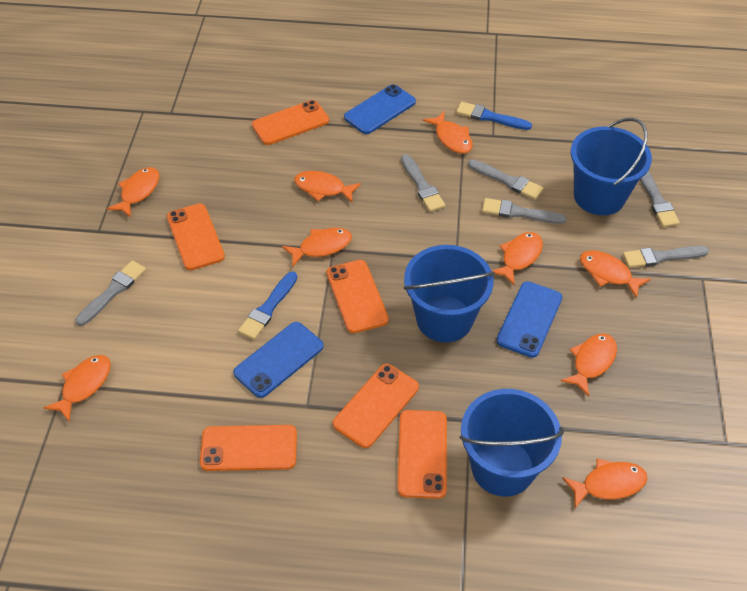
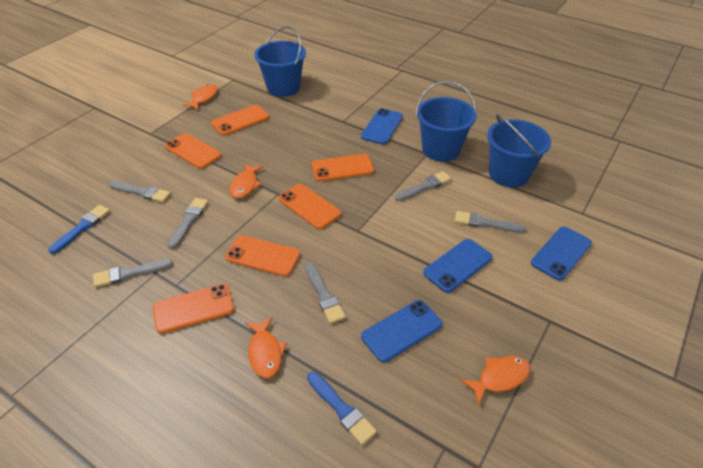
blue phone: 3 -> 4
orange fish: 9 -> 4

